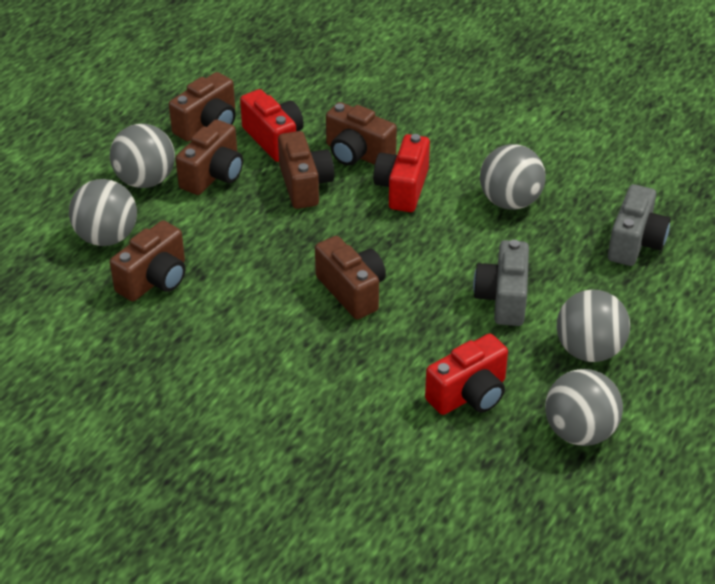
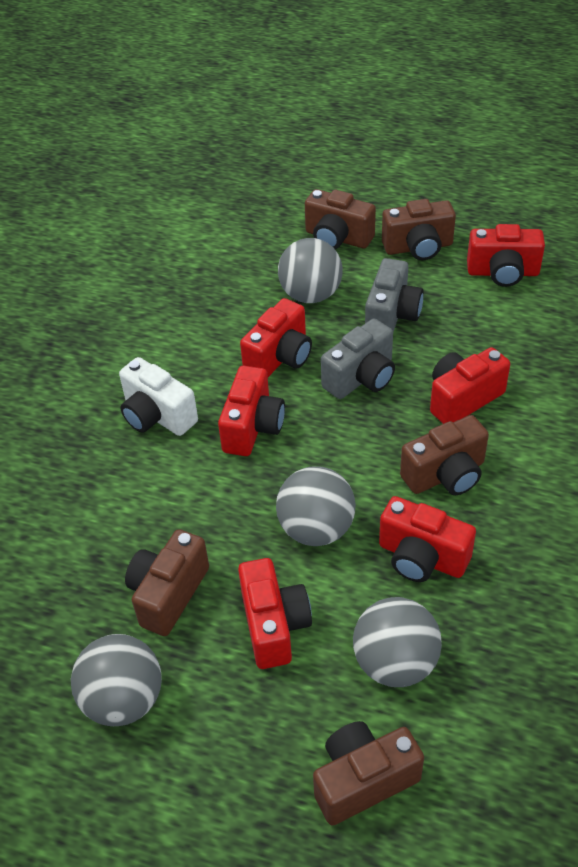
brown camera: 6 -> 5
grey ball: 5 -> 4
red camera: 3 -> 6
white camera: 0 -> 1

